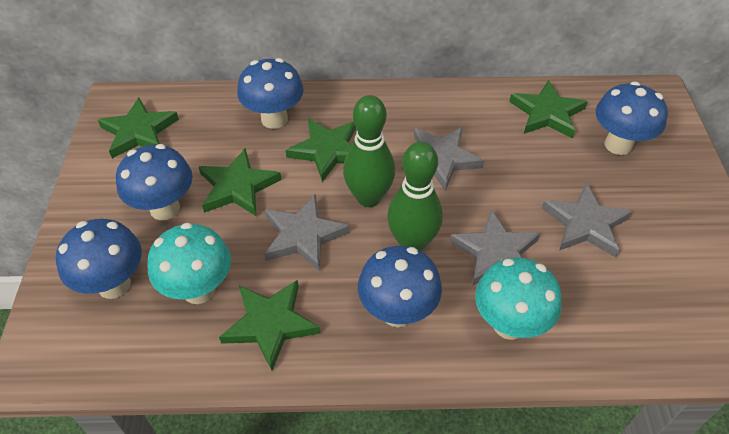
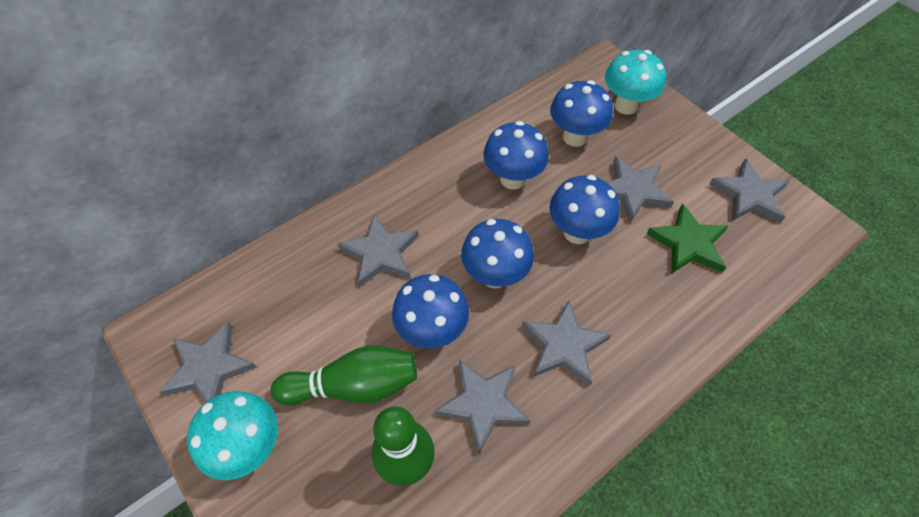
green star: 5 -> 1
grey star: 4 -> 6

